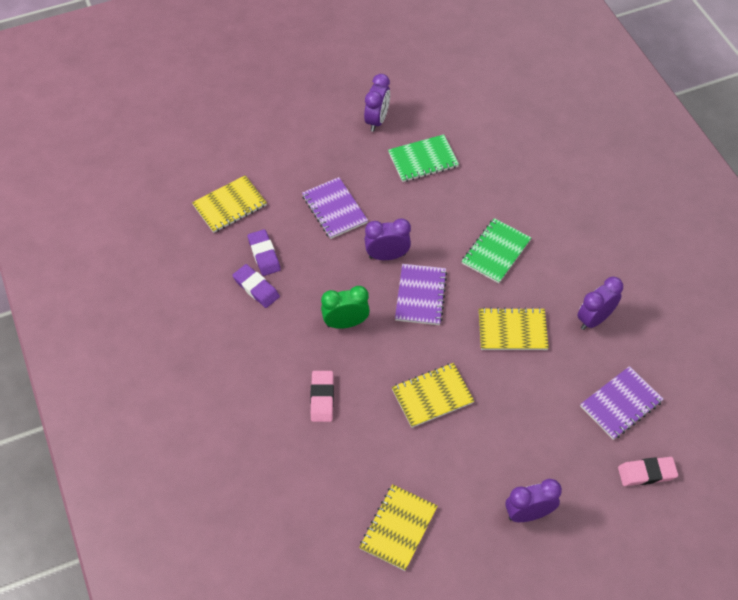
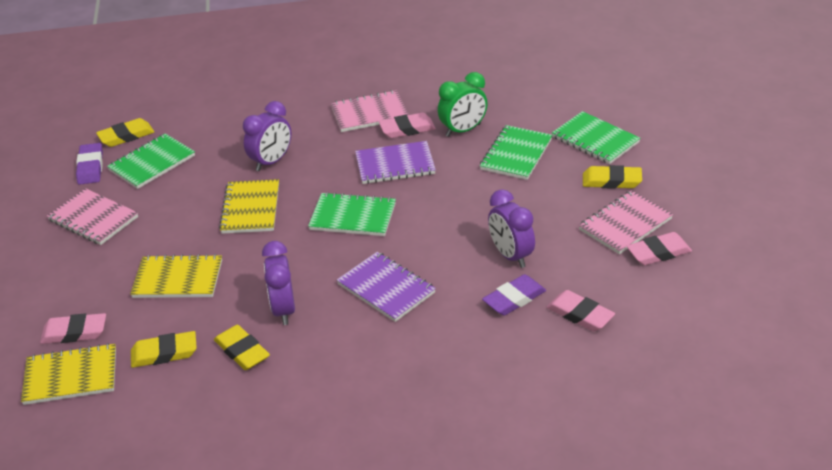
green notebook: 2 -> 4
pink eraser: 2 -> 4
pink notebook: 0 -> 3
purple clock: 4 -> 3
purple notebook: 3 -> 2
yellow eraser: 0 -> 4
yellow notebook: 4 -> 3

